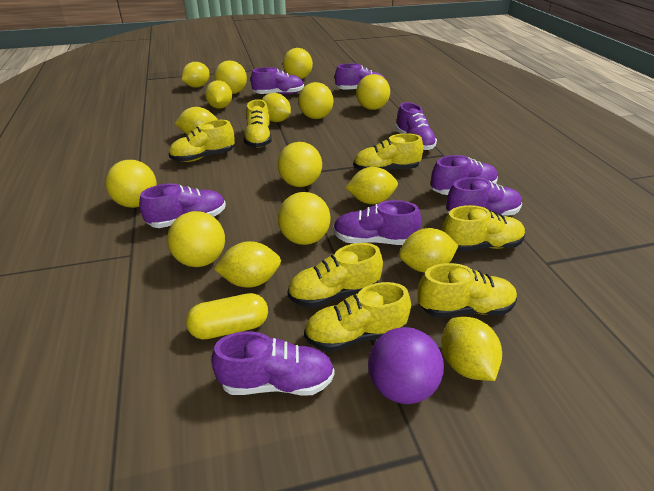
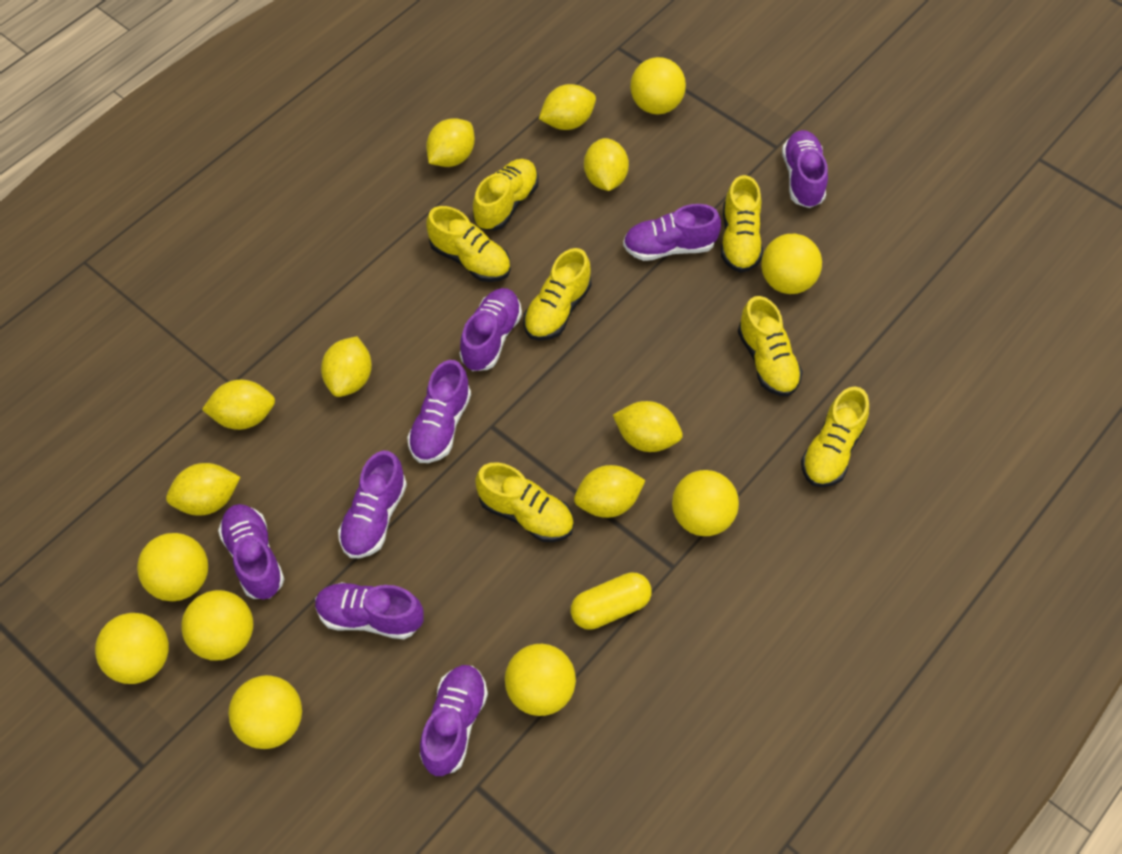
purple ball: 1 -> 0

